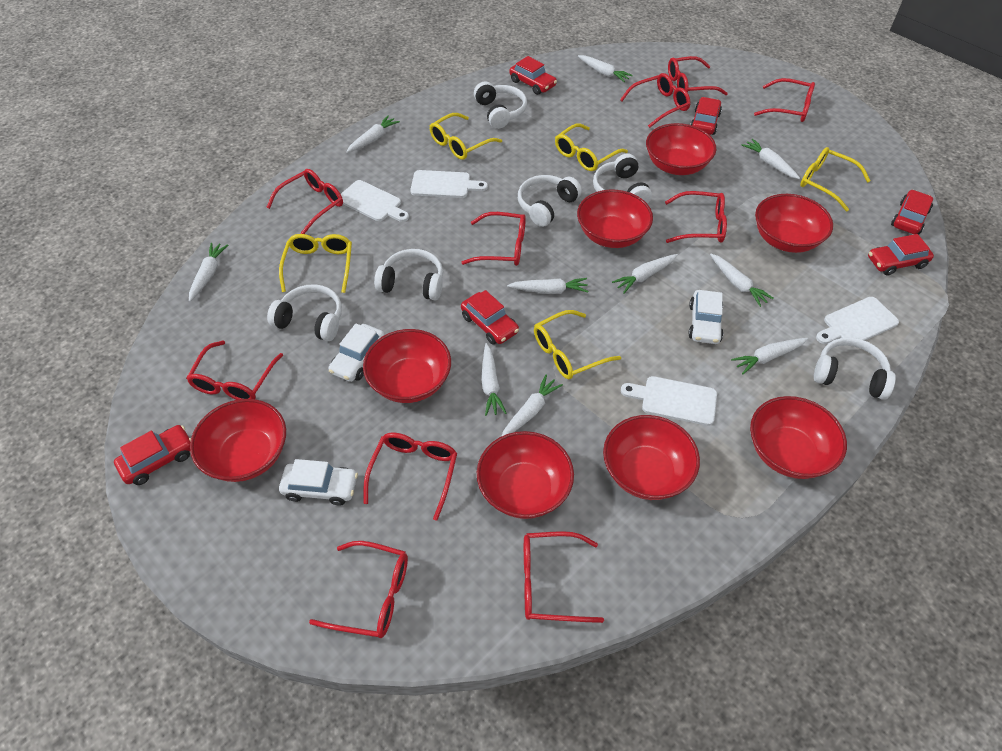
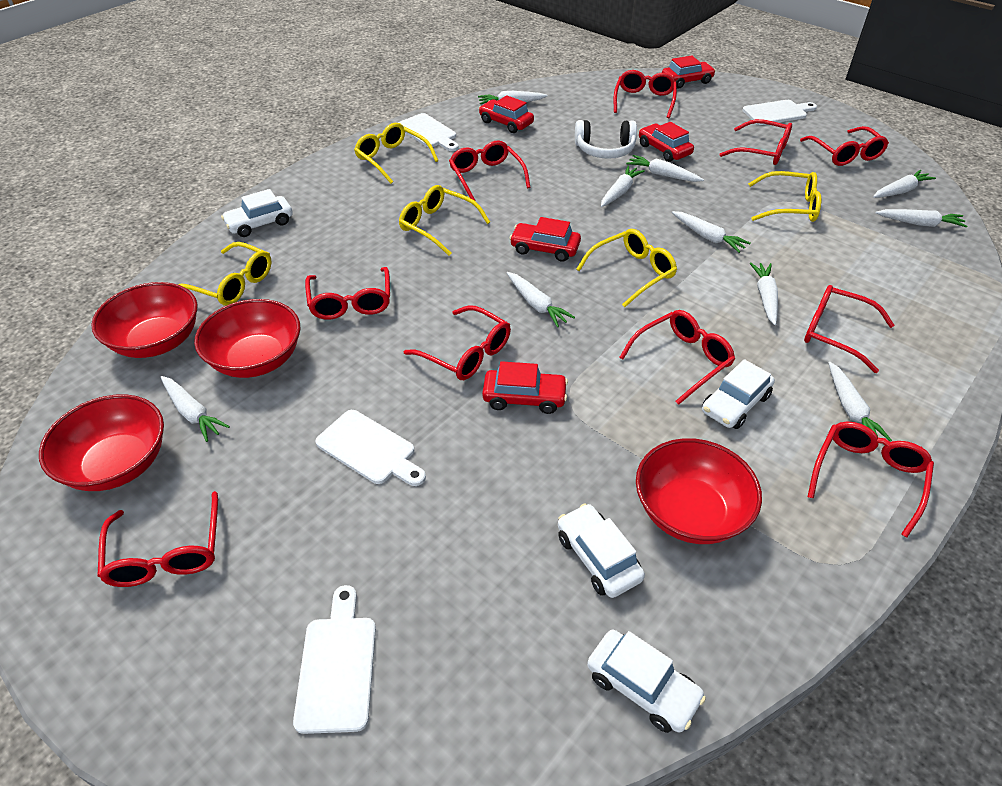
red bowl: 8 -> 4
red car: 6 -> 5
white car: 3 -> 4
white headphones: 6 -> 1

